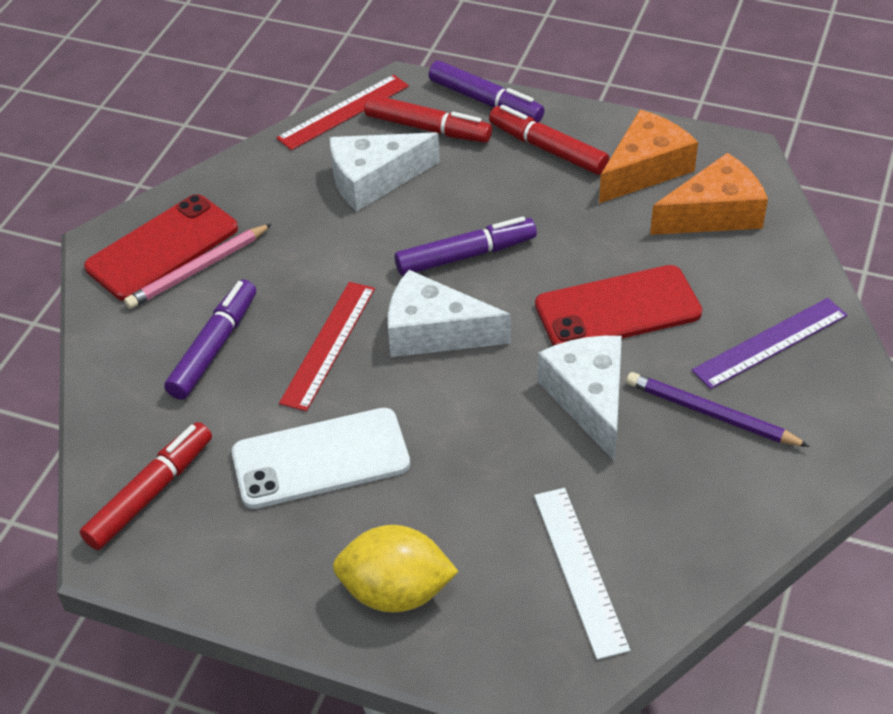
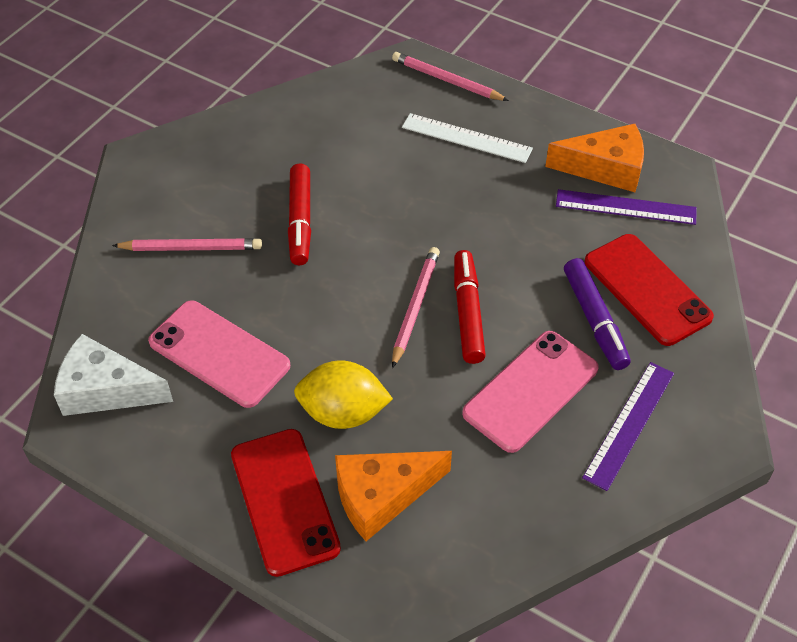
pink pencil: 1 -> 3
pink phone: 0 -> 2
purple marker: 3 -> 1
purple pencil: 1 -> 0
purple ruler: 1 -> 2
red marker: 3 -> 2
red ruler: 2 -> 0
white cheese: 3 -> 1
white phone: 1 -> 0

